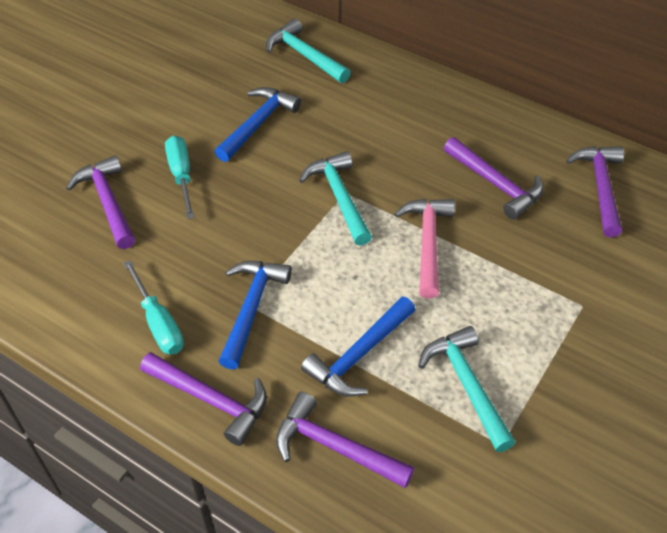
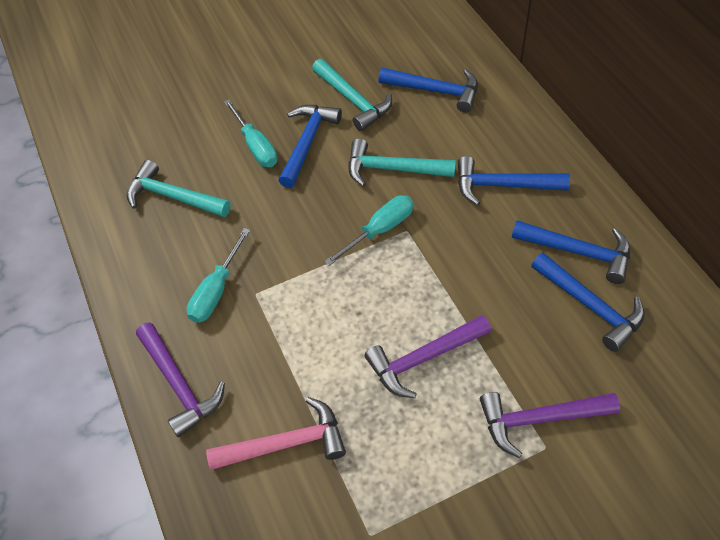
blue hammer: 3 -> 5
purple hammer: 5 -> 3
turquoise screwdriver: 2 -> 3

